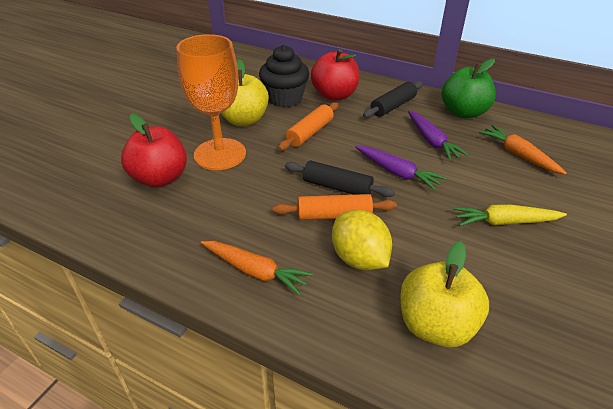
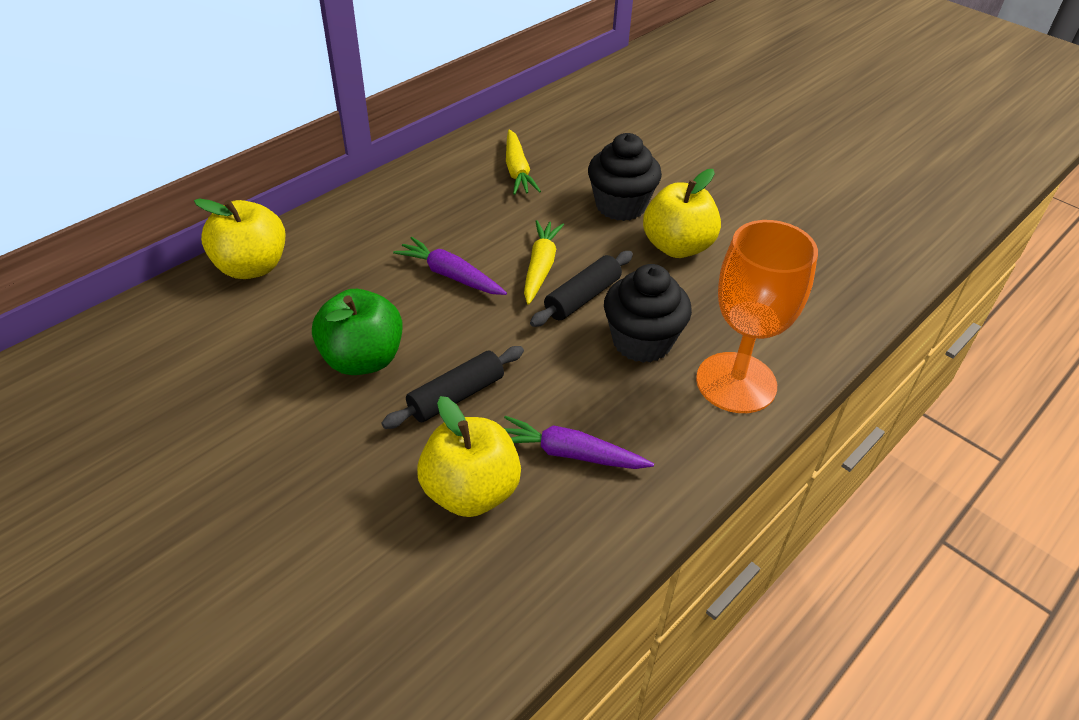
black cupcake: 1 -> 2
orange carrot: 2 -> 0
orange rolling pin: 2 -> 0
red apple: 2 -> 0
yellow apple: 2 -> 3
yellow carrot: 1 -> 2
yellow lemon: 1 -> 0

